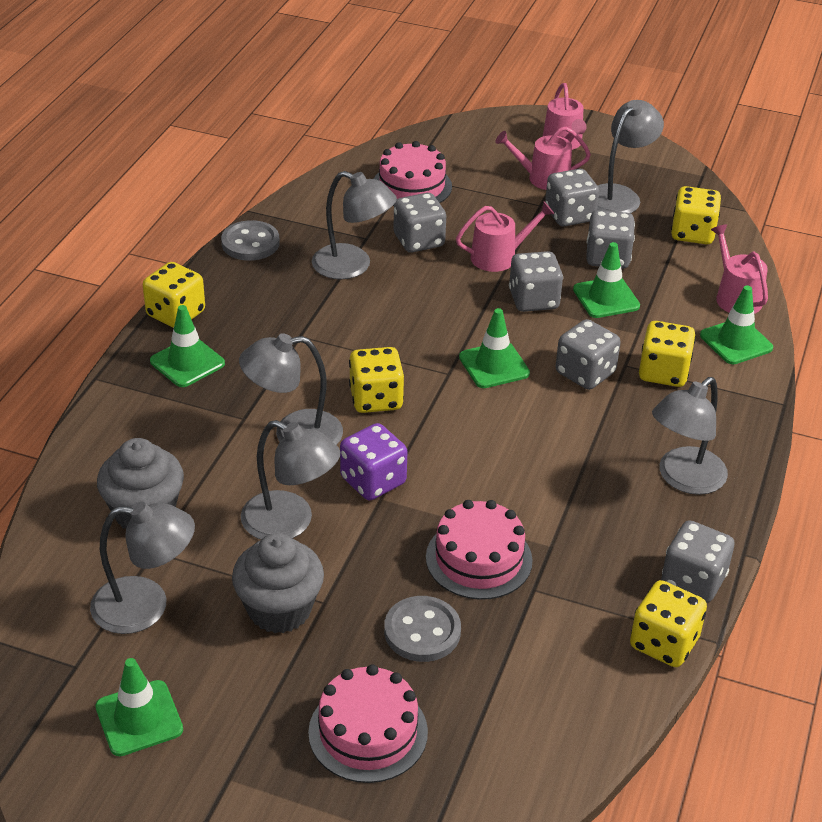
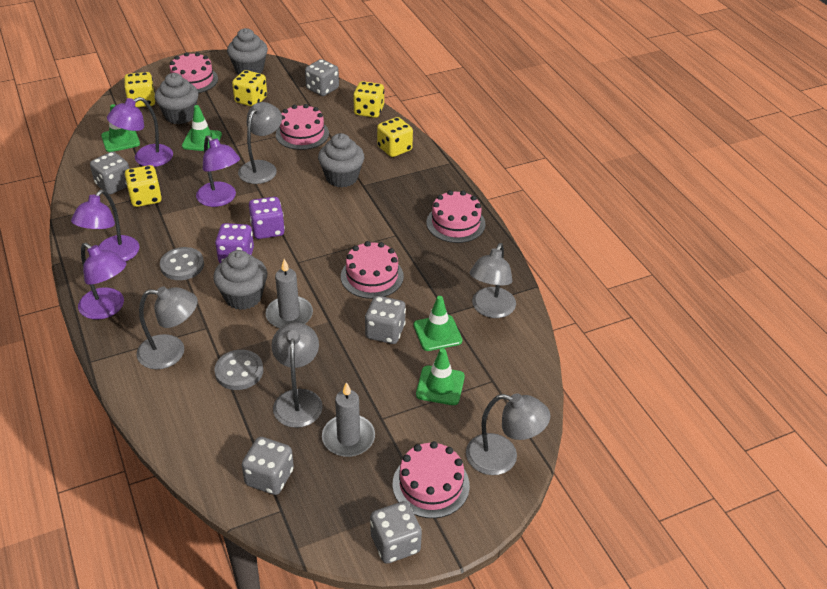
green traffic cone: 5 -> 4
grey candle: 0 -> 2
grey cupcake: 2 -> 4
grey dice: 6 -> 5
grey lamp: 6 -> 5
pink cake: 3 -> 5
pink watering can: 4 -> 0
purple dice: 1 -> 2
purple lamp: 0 -> 4

